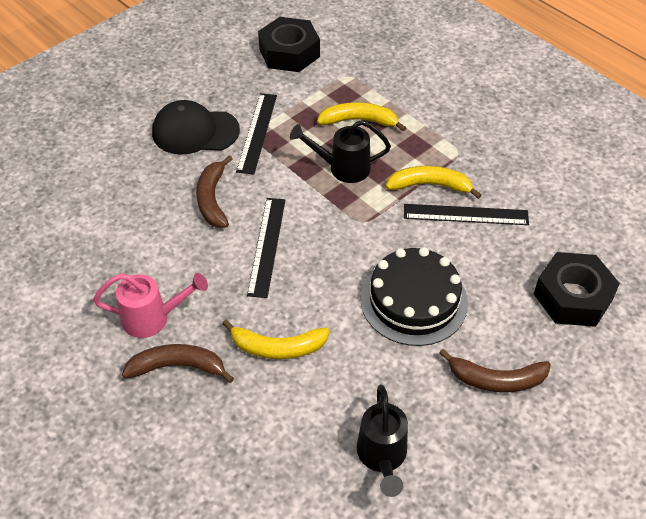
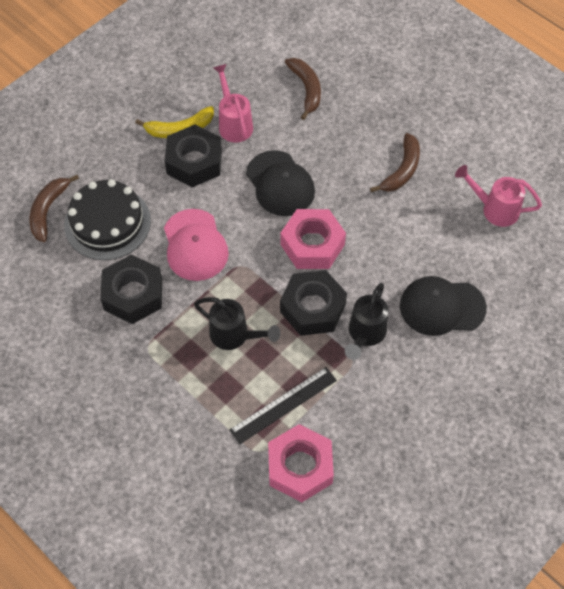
black cap: 1 -> 2
black nut: 2 -> 3
black ruler: 3 -> 1
pink cap: 0 -> 1
pink nut: 0 -> 2
pink watering can: 1 -> 2
yellow banana: 3 -> 1

